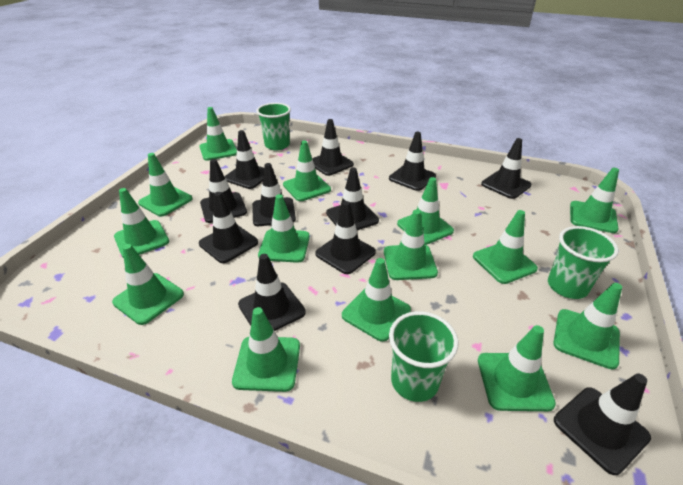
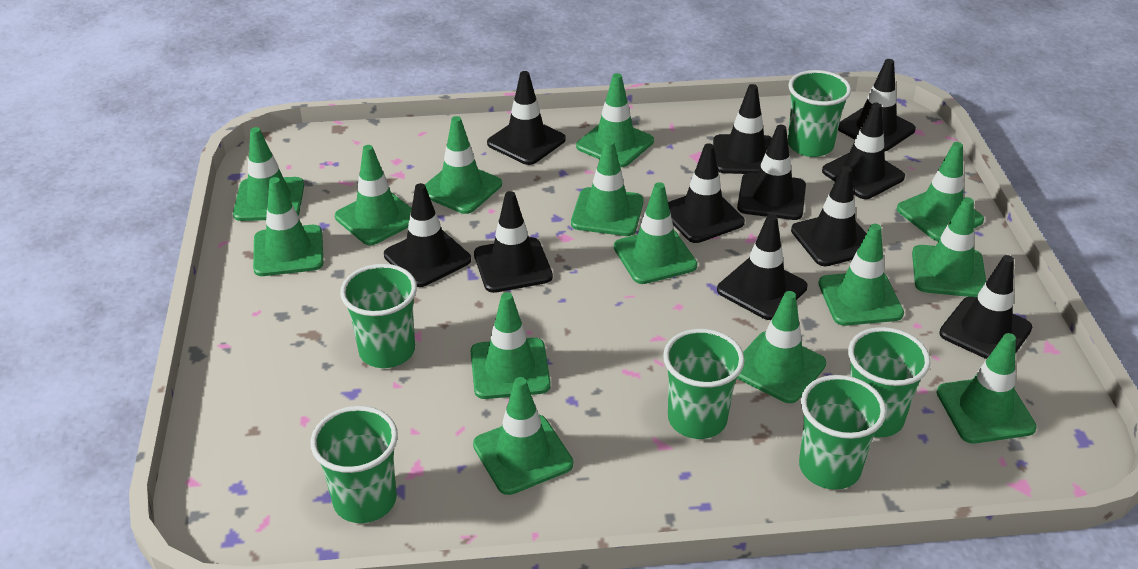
green cup: 3 -> 6

